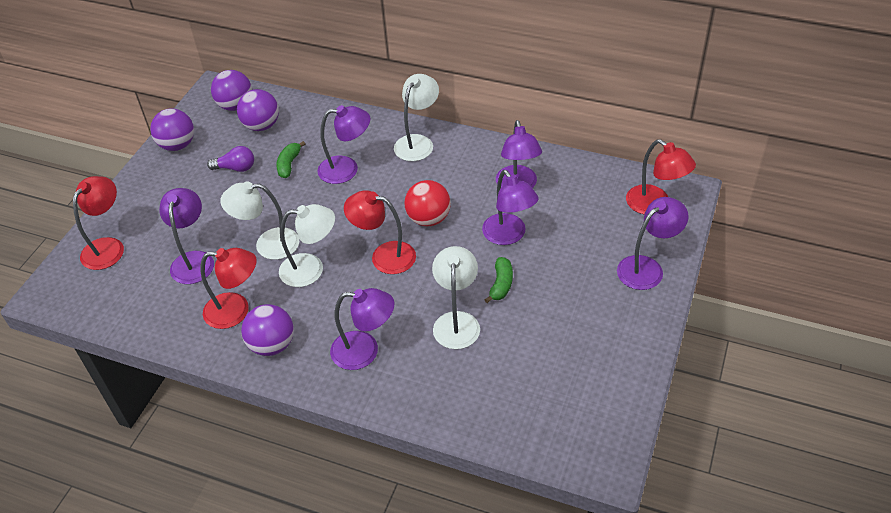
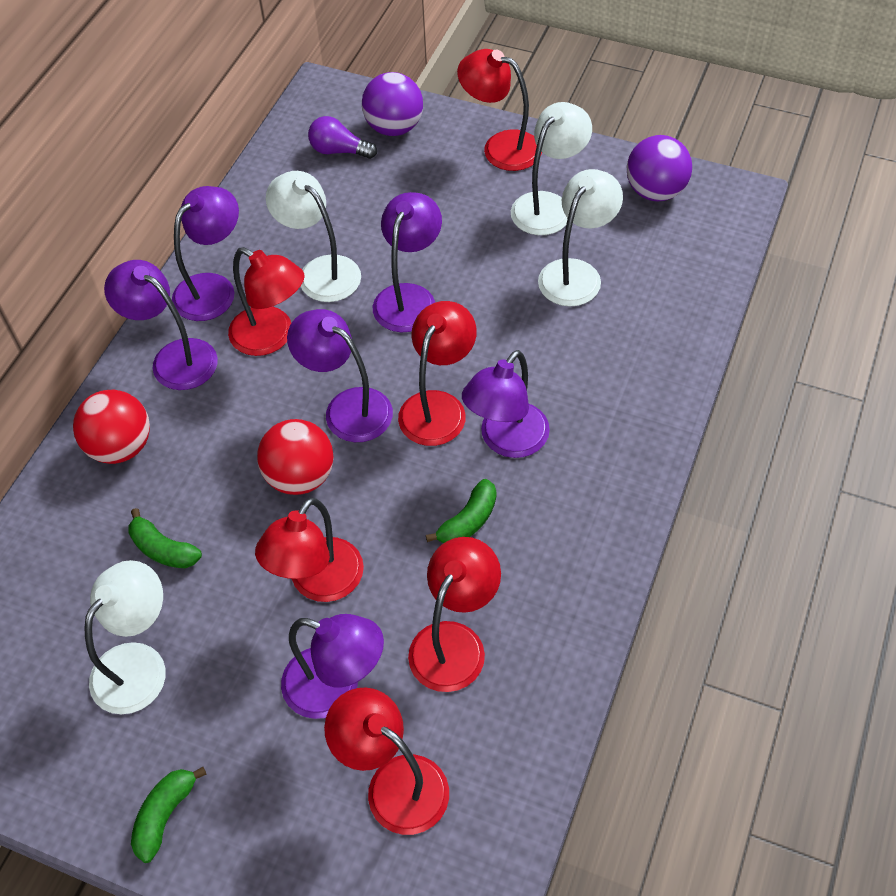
green banana: 2 -> 3
purple ball: 4 -> 2
red ball: 1 -> 2
red lamp: 4 -> 6

